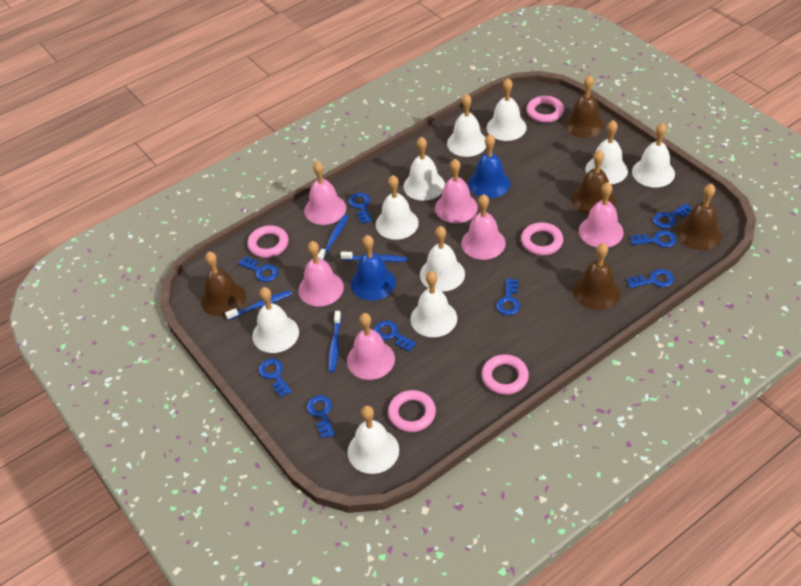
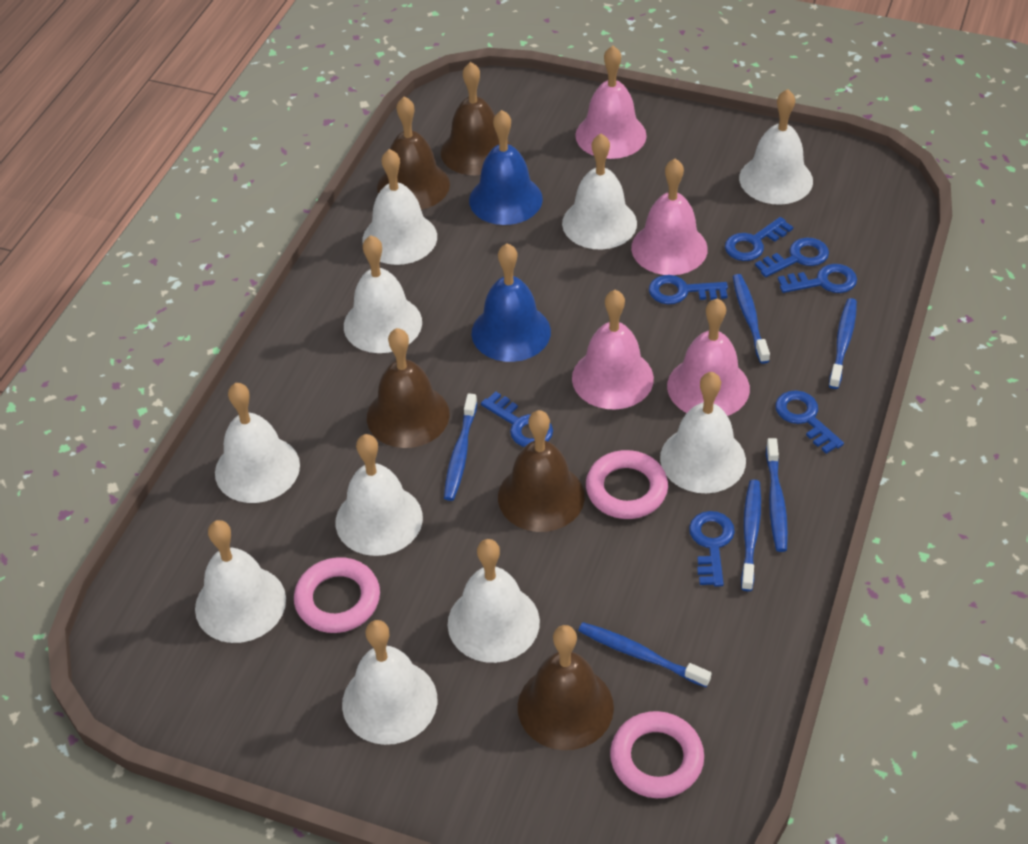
blue key: 9 -> 7
blue toothbrush: 4 -> 6
pink bell: 6 -> 4
pink ring: 5 -> 3

